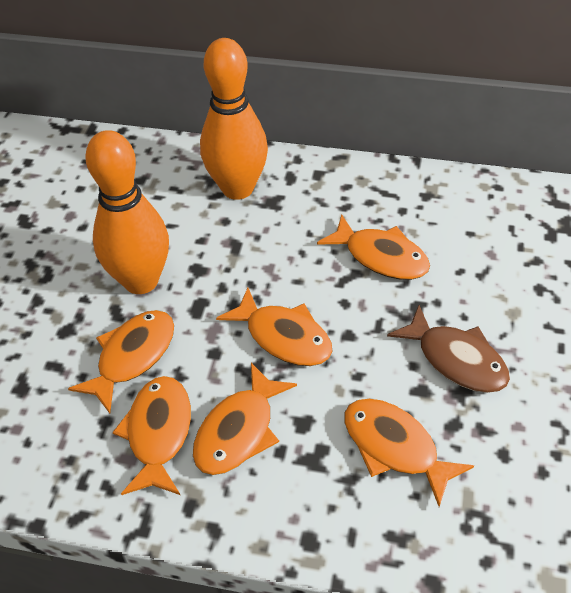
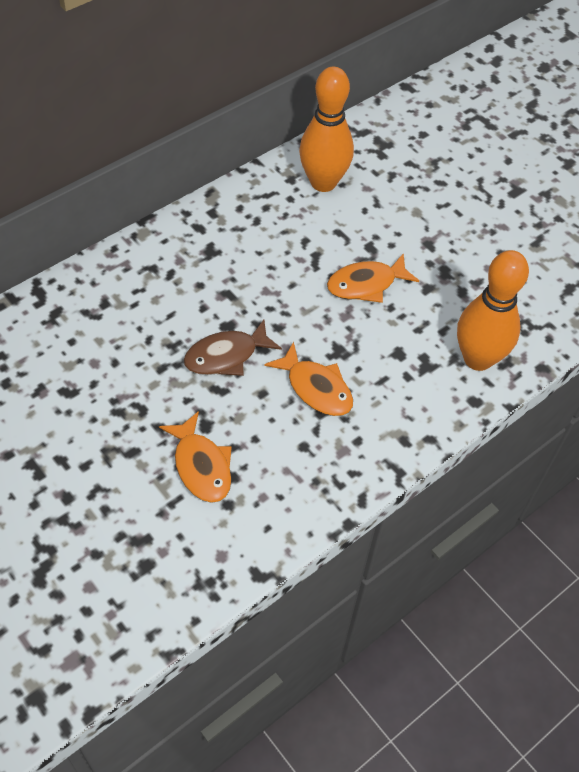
orange fish: 6 -> 3

